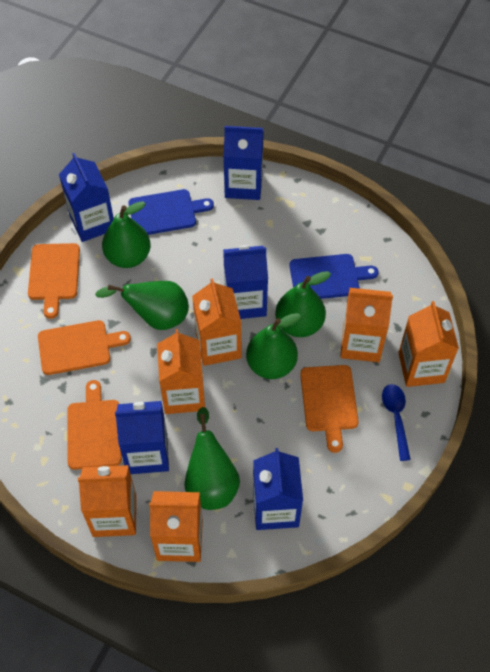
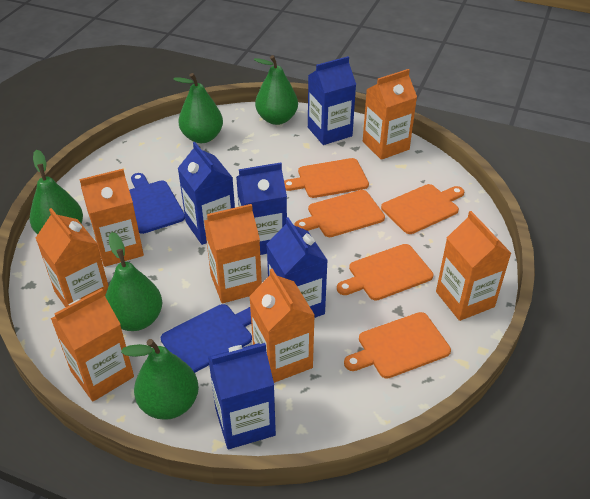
blue spoon: 1 -> 0
orange carton: 6 -> 7
orange cutting board: 4 -> 5

